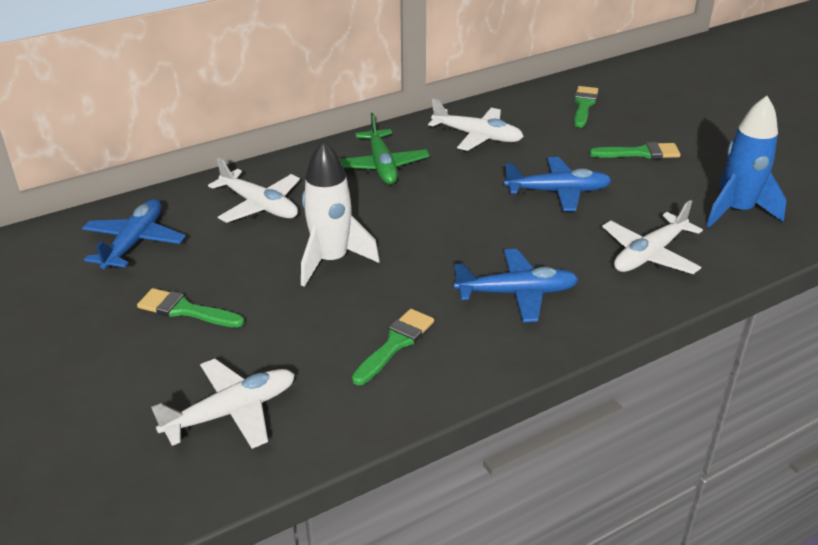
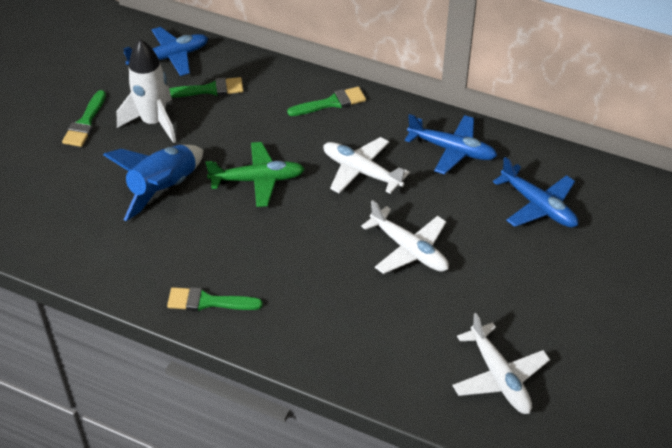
white plane: 4 -> 3

